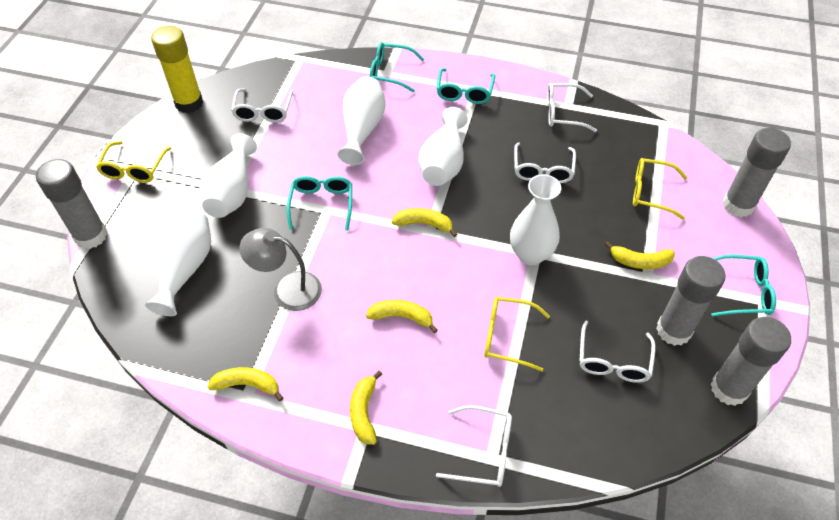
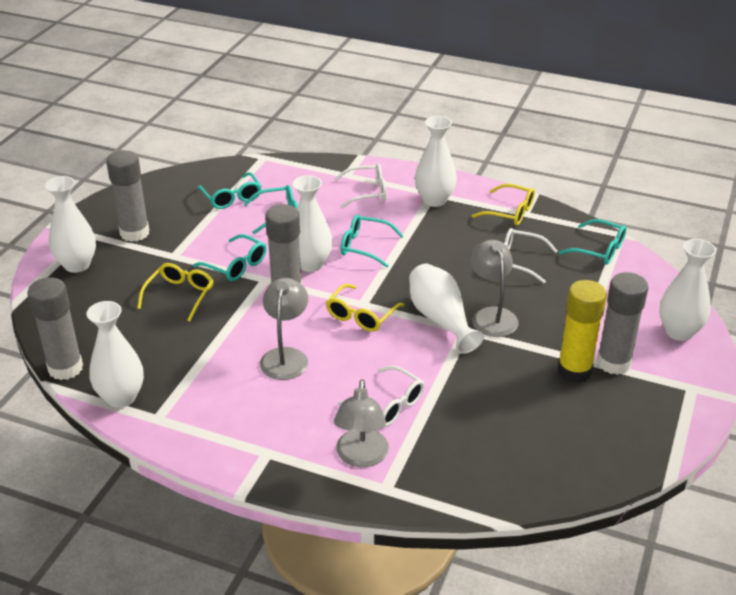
grey lamp: 1 -> 3
turquoise glasses: 4 -> 5
white glasses: 5 -> 3
white vase: 5 -> 6
yellow banana: 5 -> 0

